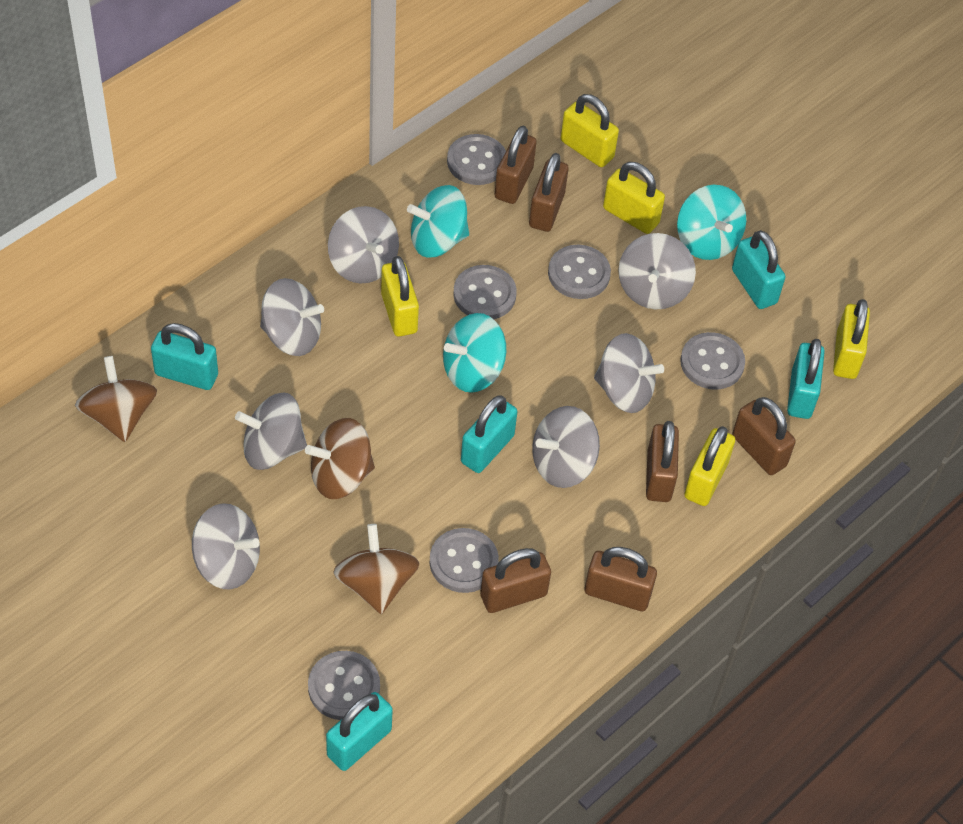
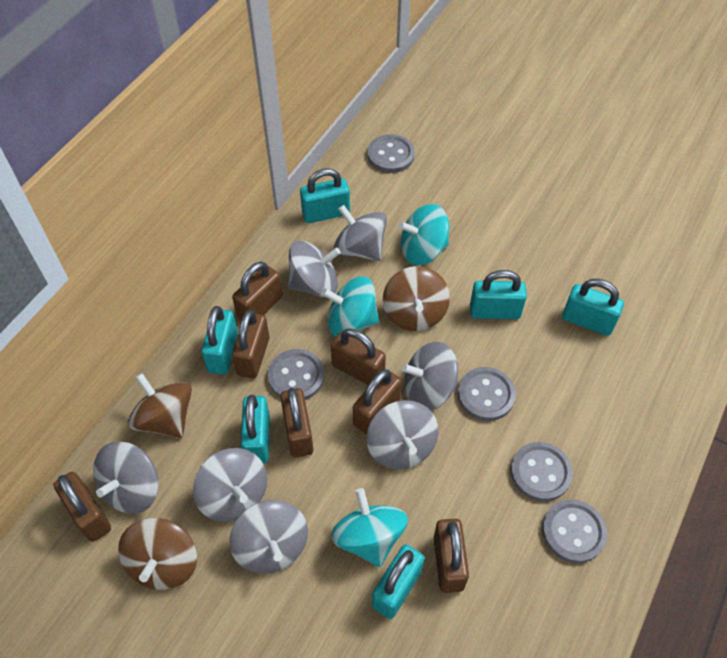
brown padlock: 6 -> 7
grey button: 6 -> 5
turquoise padlock: 5 -> 6
yellow padlock: 5 -> 0

